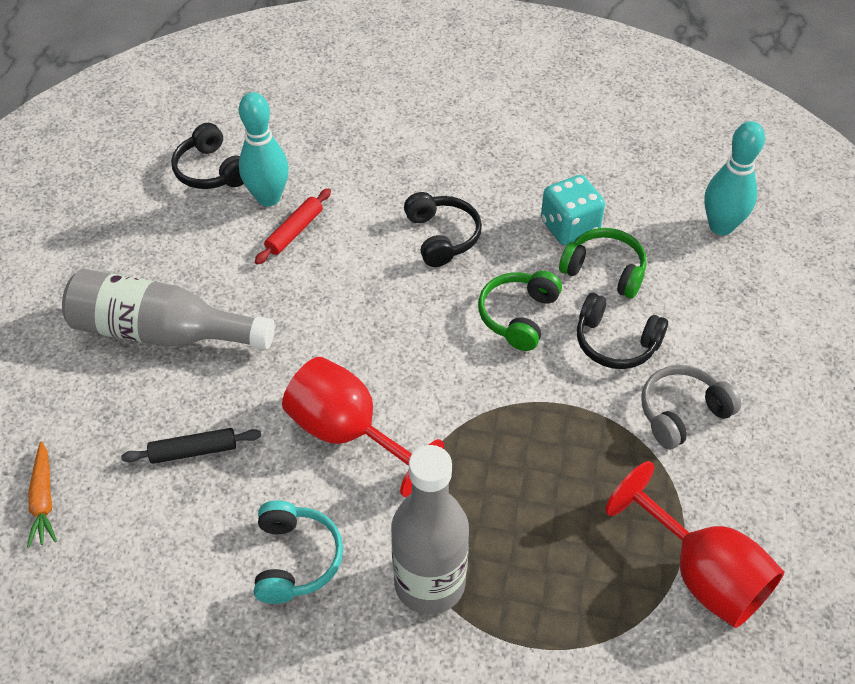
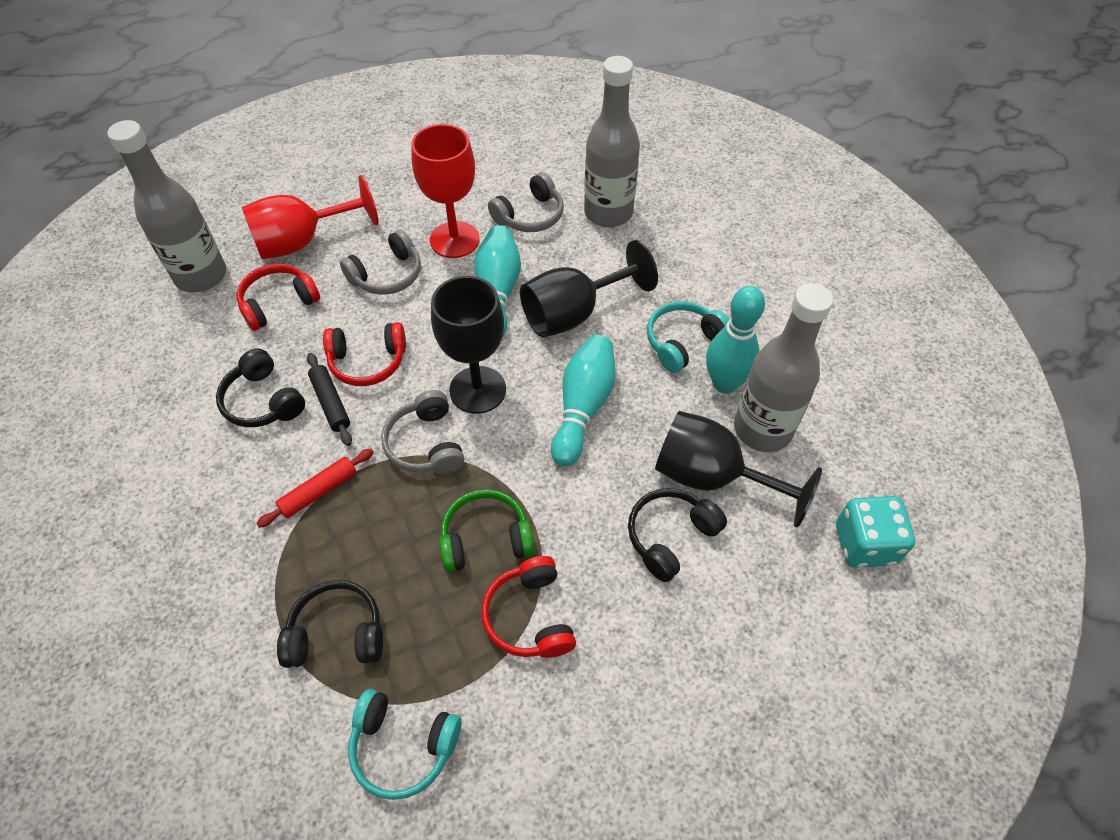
black goblet: 0 -> 3
green headphones: 2 -> 1
grey bottle: 2 -> 3
grey headphones: 1 -> 3
orange carrot: 1 -> 0
red headphones: 0 -> 3
turquoise bowling pin: 2 -> 3
turquoise headphones: 1 -> 2

